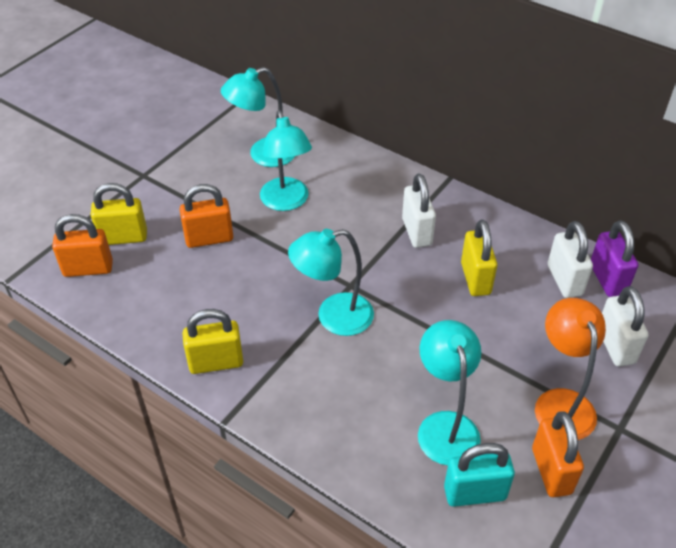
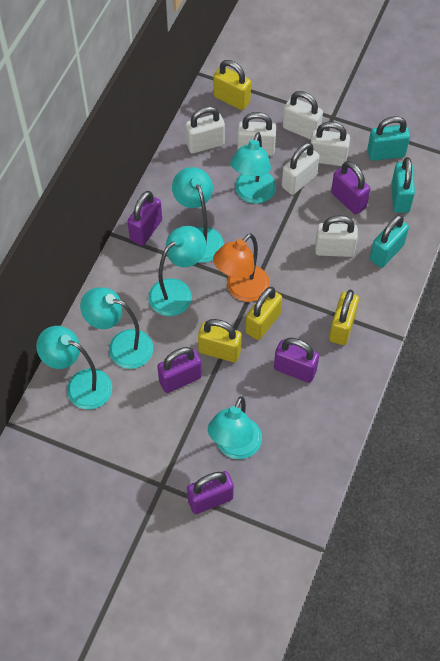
orange padlock: 3 -> 0
purple padlock: 1 -> 5
turquoise lamp: 4 -> 6
turquoise padlock: 1 -> 3
white padlock: 3 -> 6
yellow padlock: 3 -> 4

